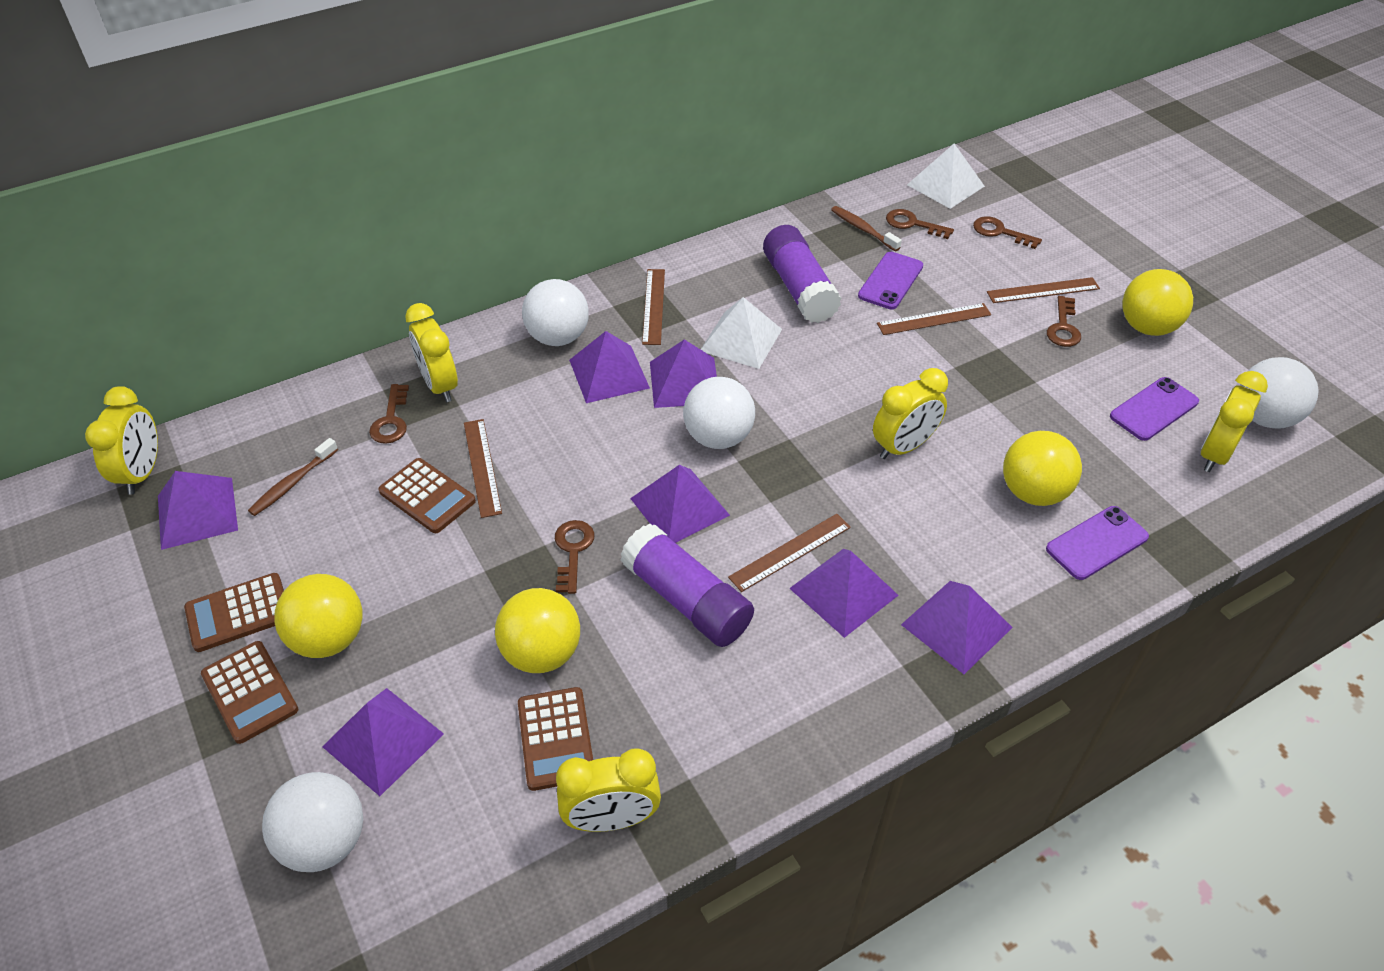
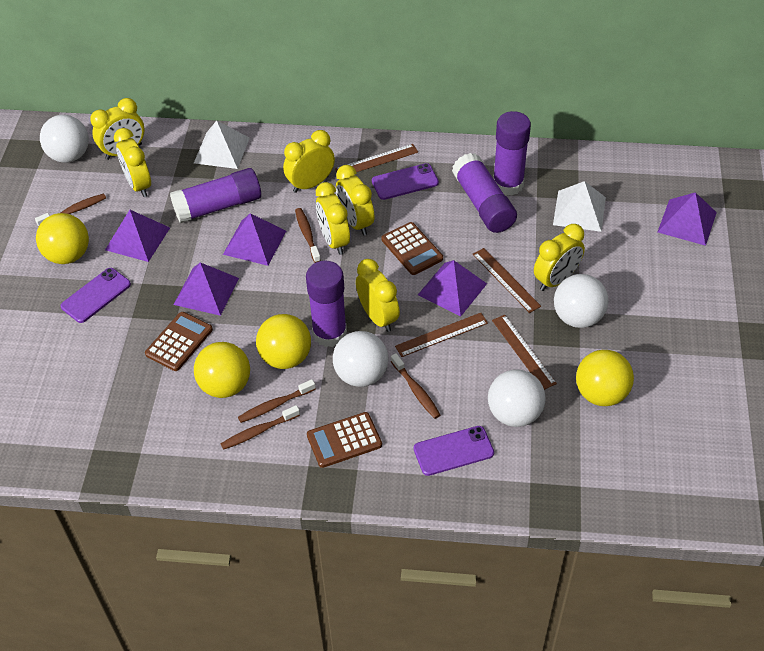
brown calculator: 4 -> 3
brown key: 5 -> 0
brown ruler: 5 -> 4
brown toothbrush: 2 -> 5
purple glue stick: 2 -> 4
purple pyramid: 7 -> 5
yellow clock: 5 -> 7

